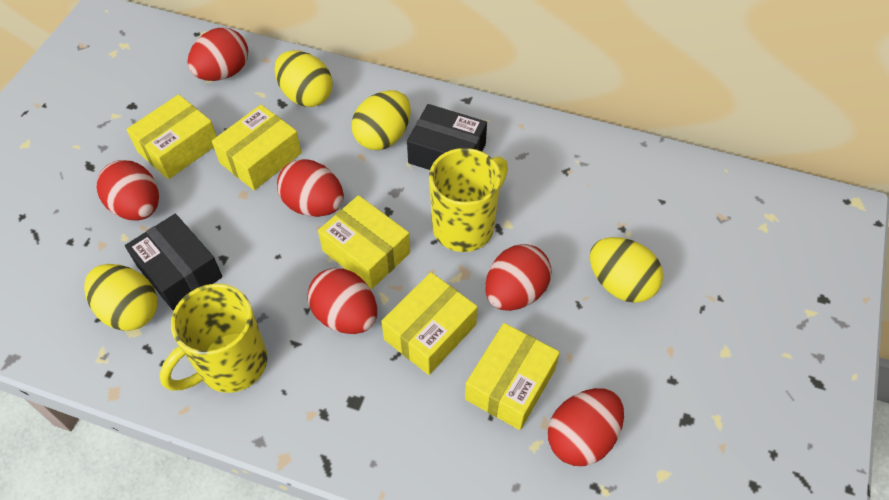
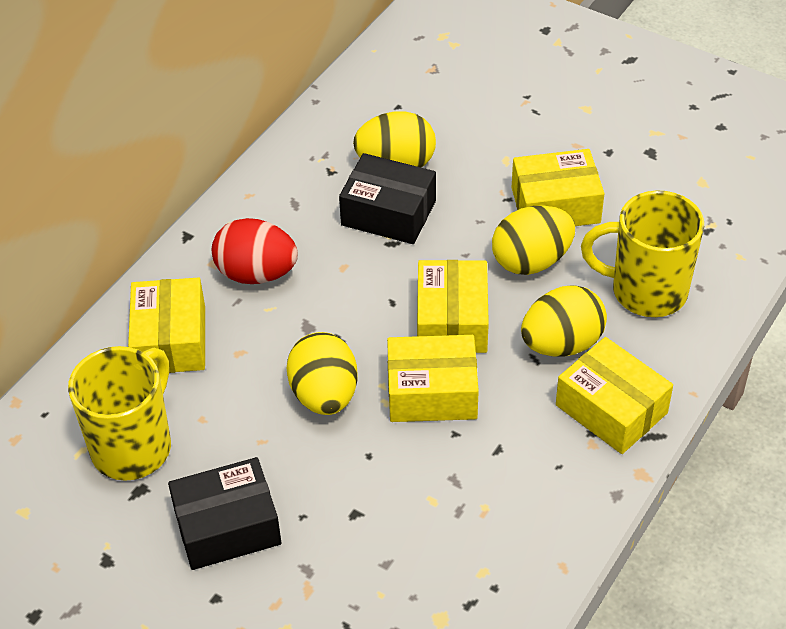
red egg: 6 -> 1

